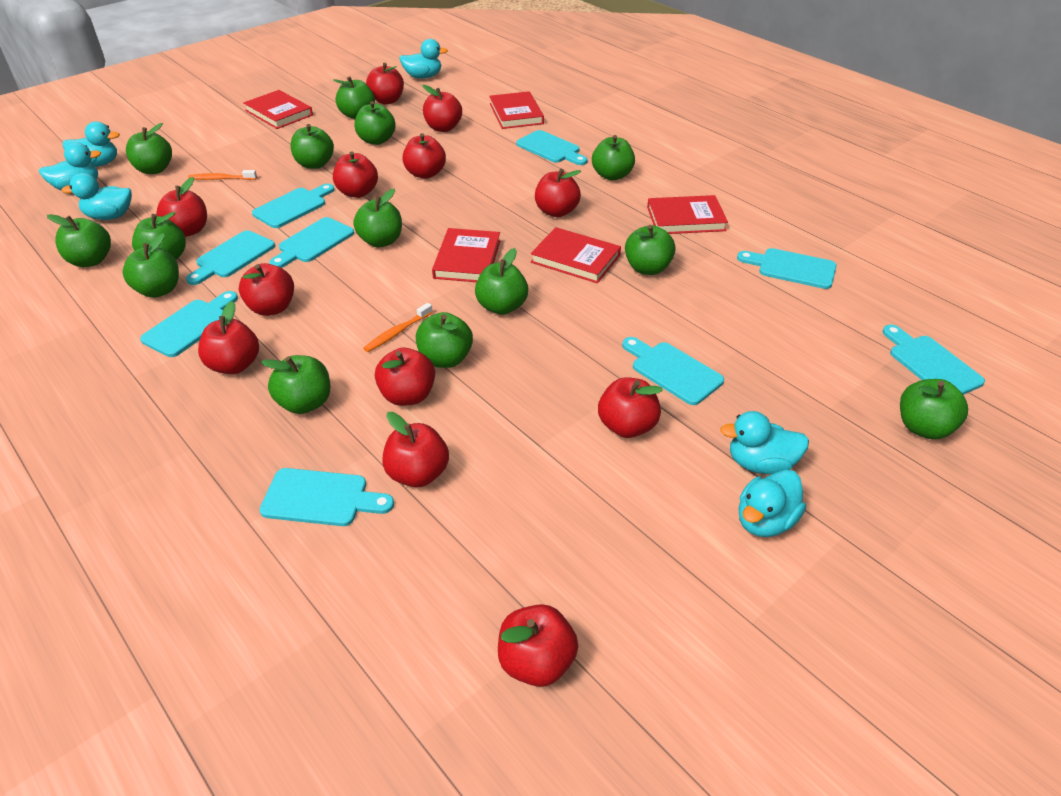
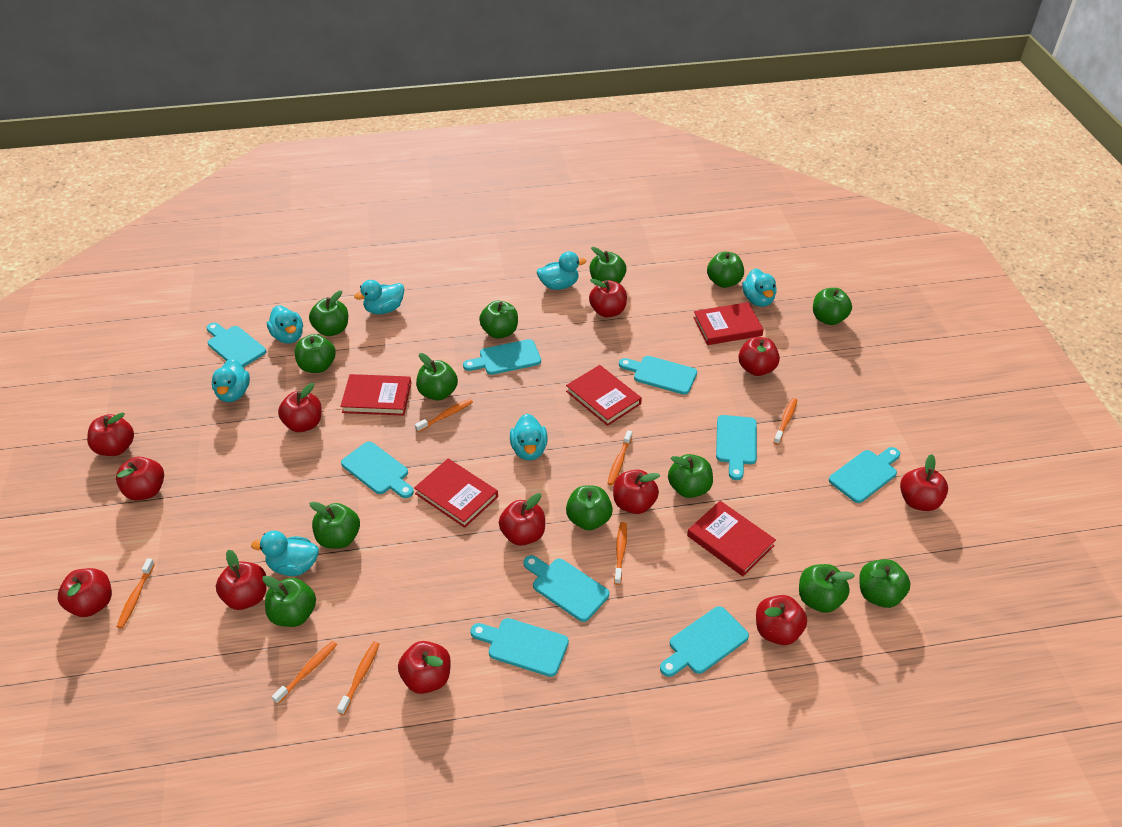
green apple: 14 -> 13
orange toothbrush: 2 -> 7
turquoise duck: 6 -> 7

